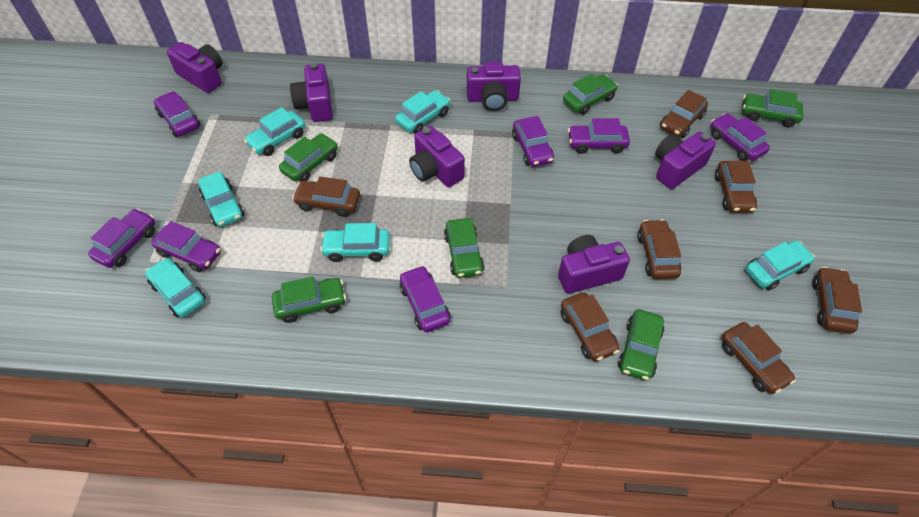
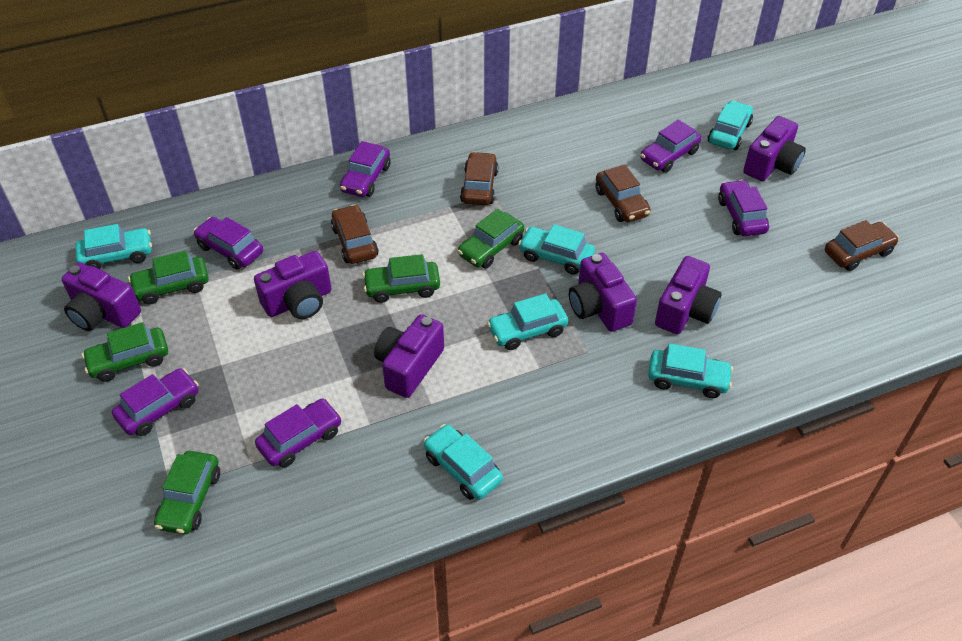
brown car: 7 -> 4
green car: 6 -> 5
purple car: 7 -> 6

